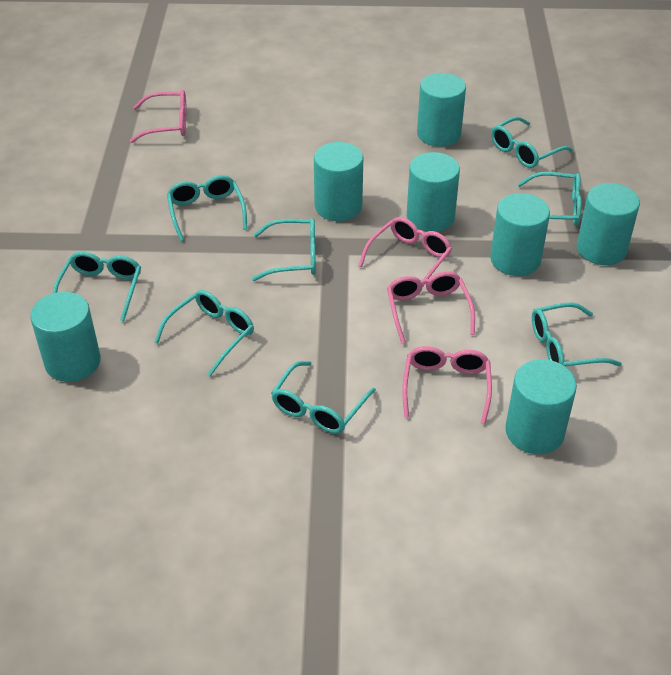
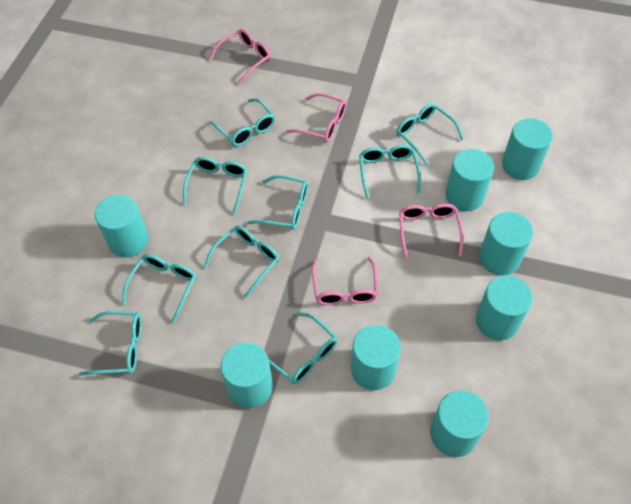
turquoise cylinder: 7 -> 8
turquoise glasses: 8 -> 9

